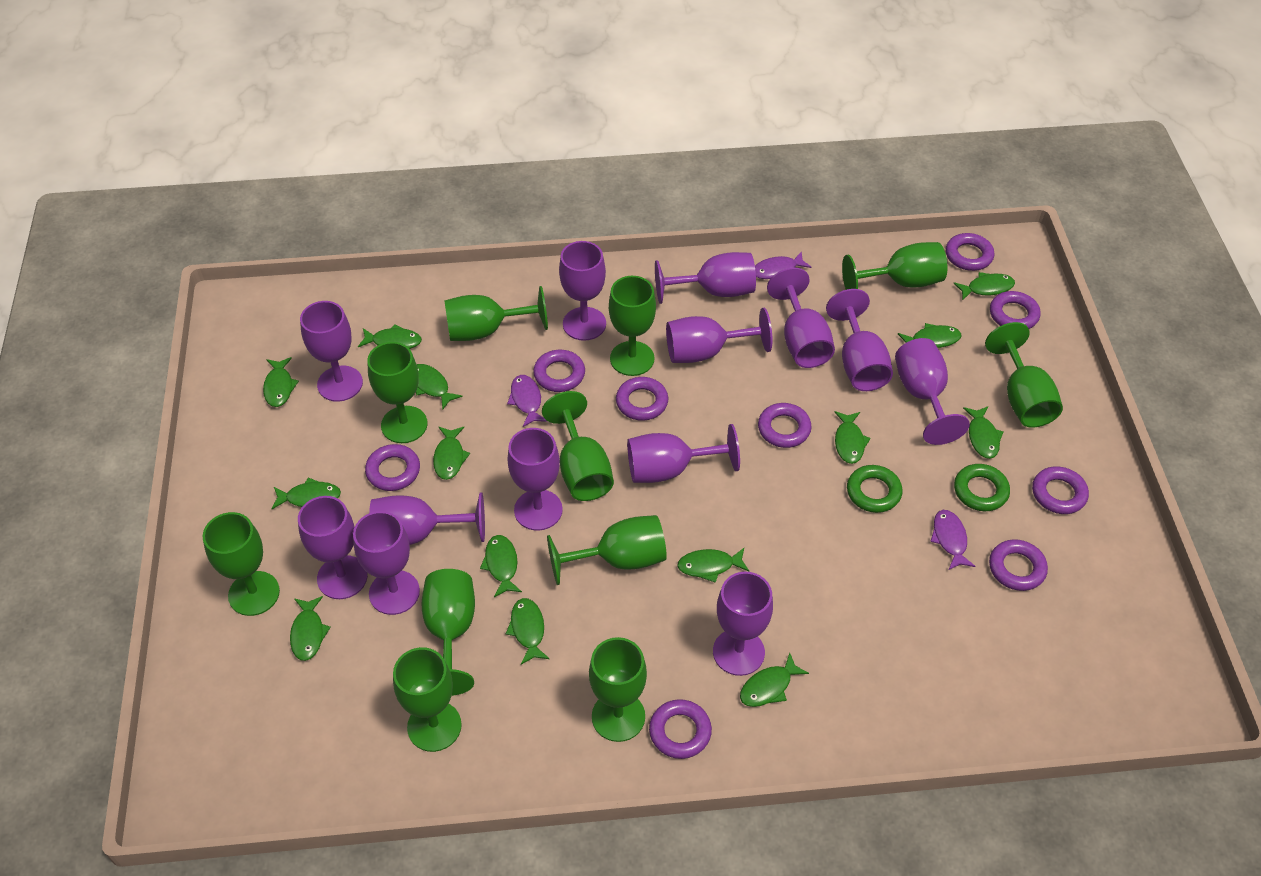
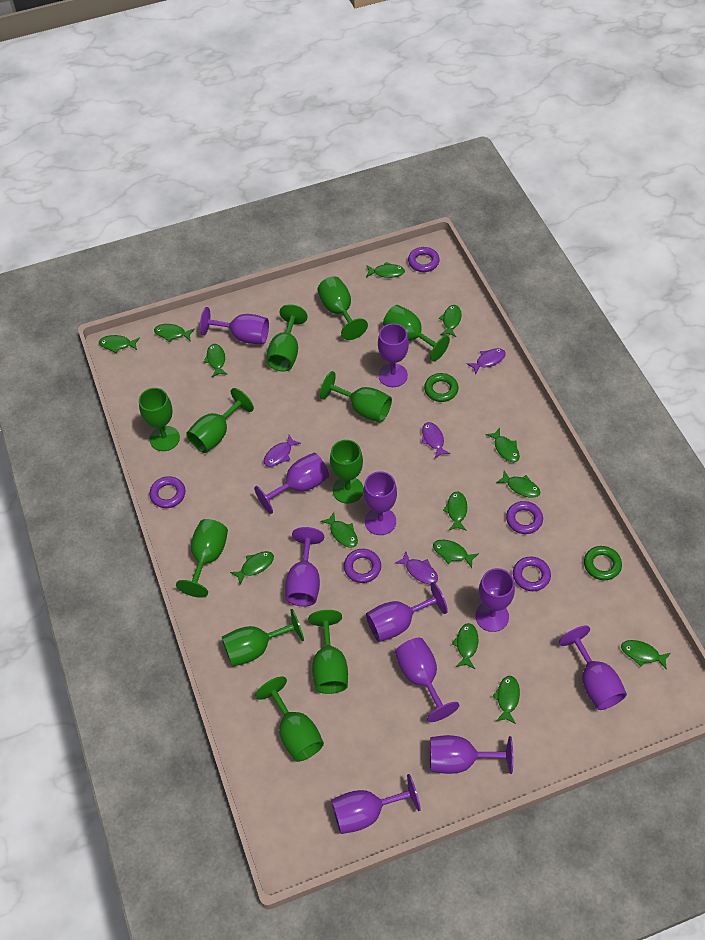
purple fish: 3 -> 4
purple goblet: 13 -> 11
purple ring: 9 -> 5

